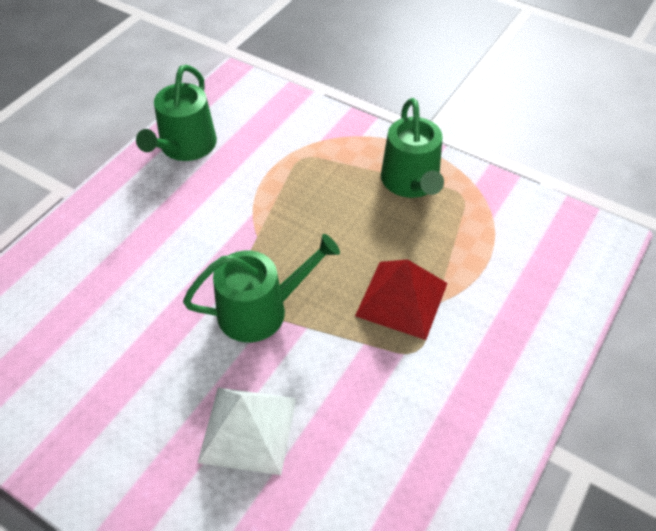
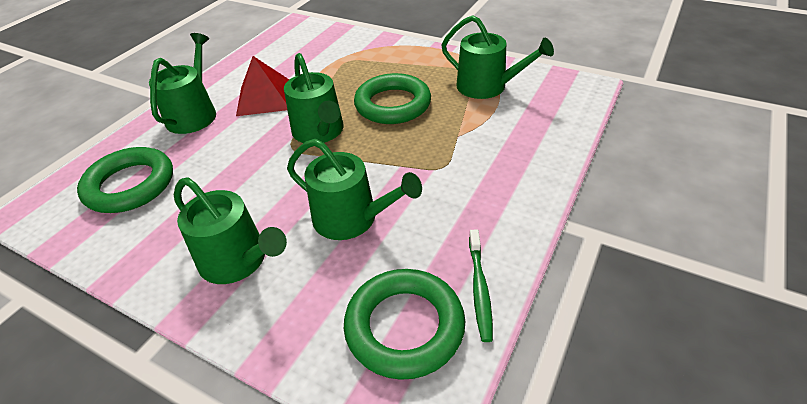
green ring: 0 -> 3
green toothbrush: 0 -> 1
green watering can: 3 -> 5
white pyramid: 1 -> 0

